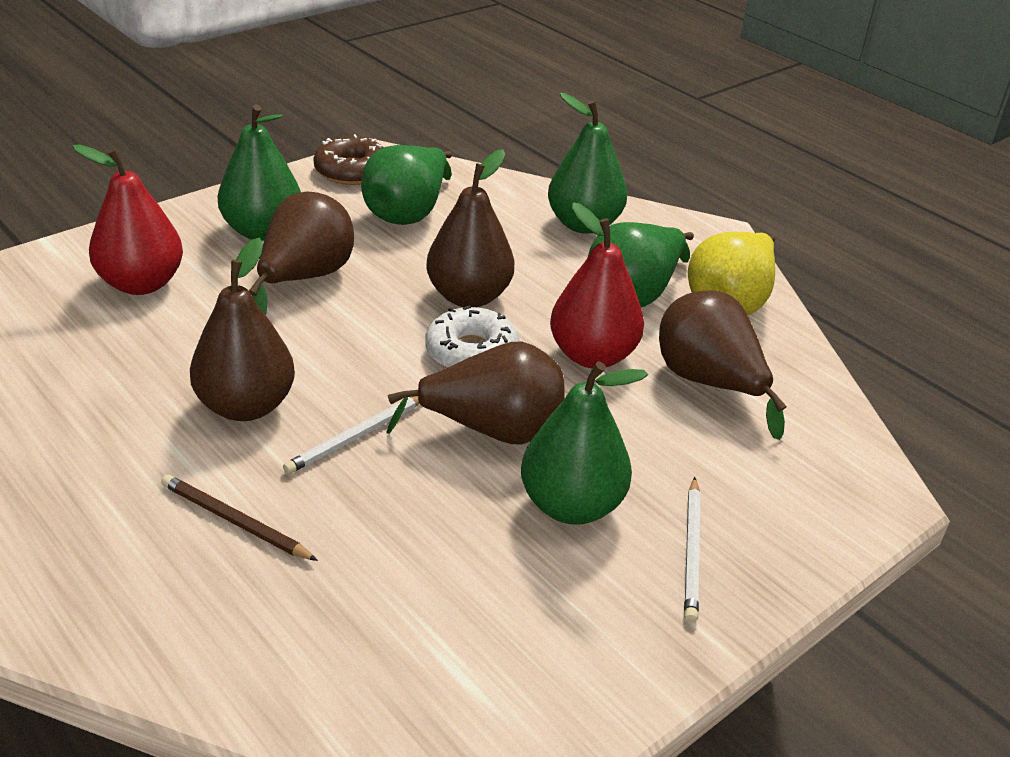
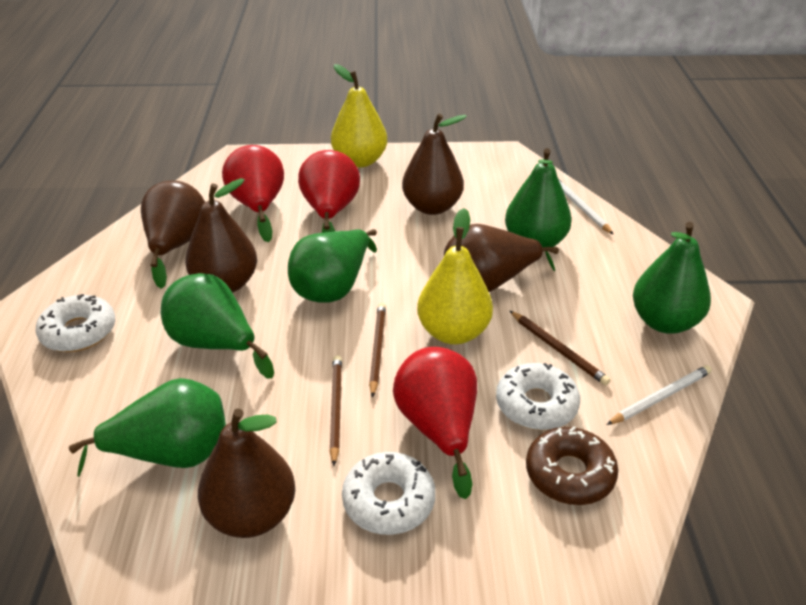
brown pencil: 1 -> 3
red pear: 2 -> 3
white donut: 1 -> 3
yellow pear: 1 -> 2

